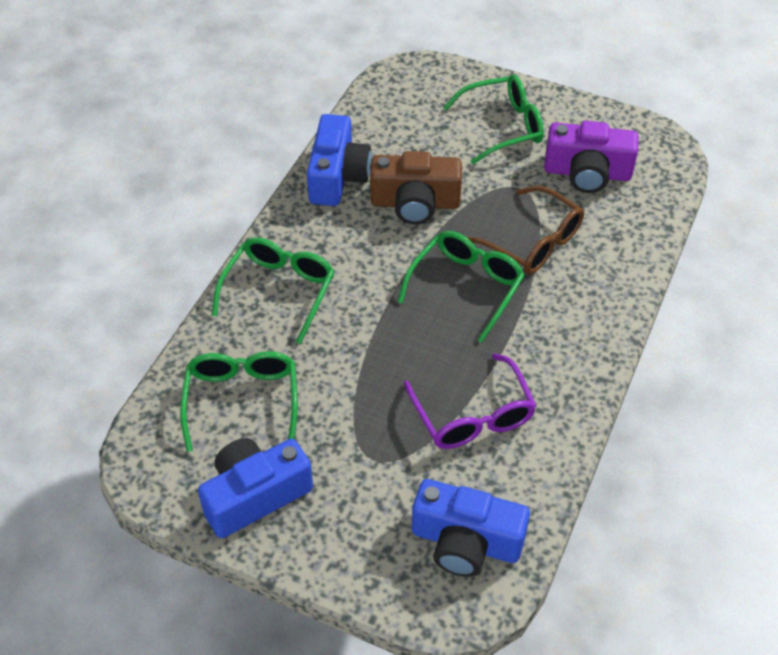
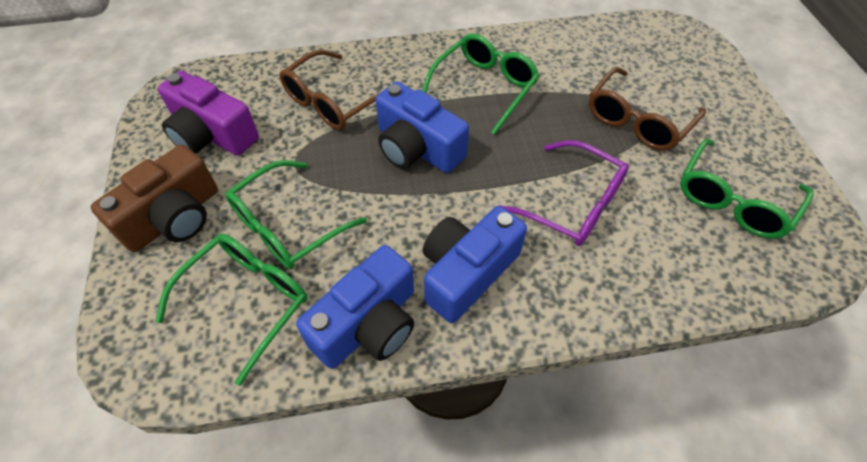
brown glasses: 1 -> 2

